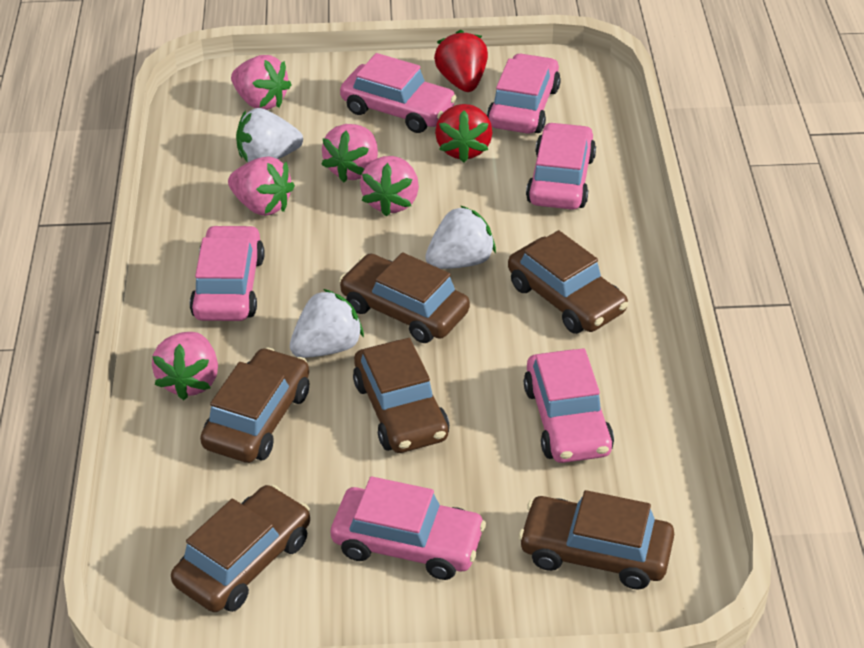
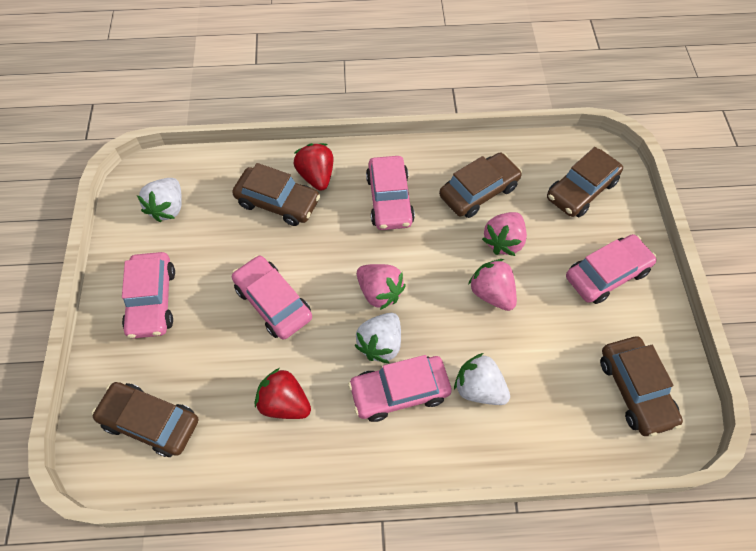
brown car: 6 -> 5
pink car: 6 -> 5
pink strawberry: 5 -> 3

